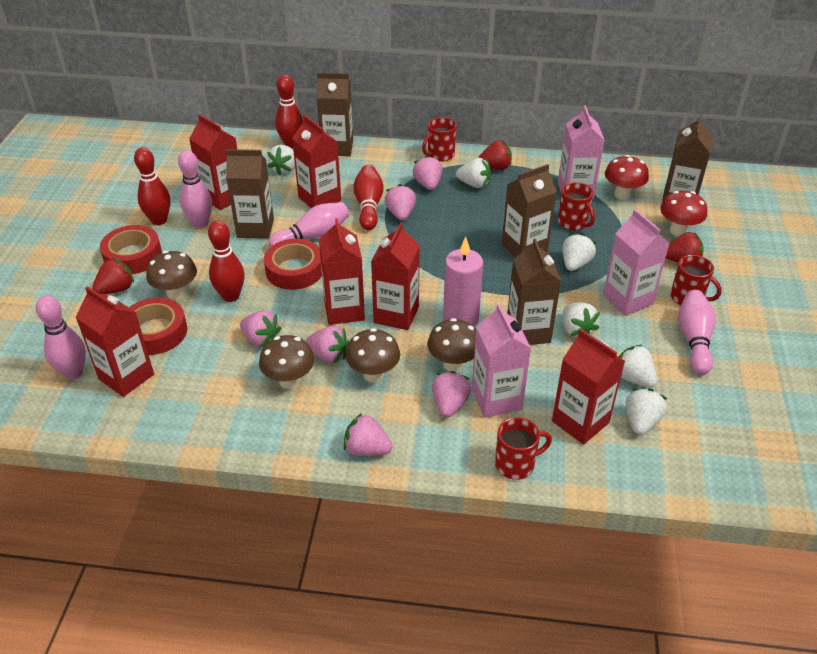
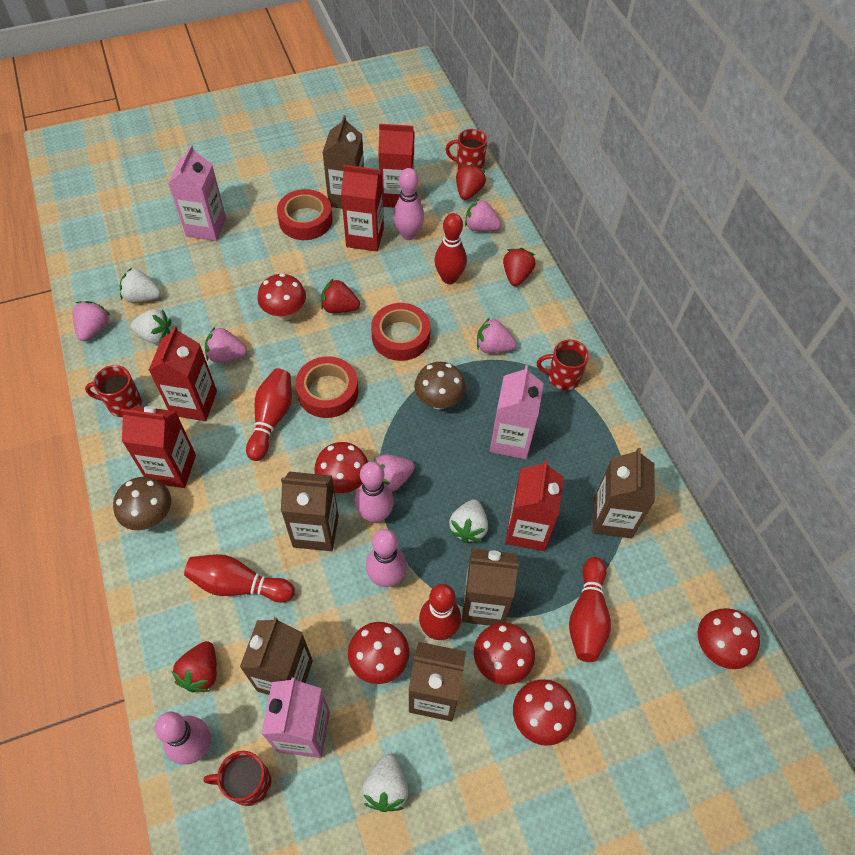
brown carton: 5 -> 6
brown mushroom: 4 -> 2
pink candle: 1 -> 0
pink strawberry: 6 -> 5
red bowling pin: 4 -> 5
red carton: 6 -> 5
red mushroom: 2 -> 6
red strawberry: 3 -> 4
white strawberry: 6 -> 4

